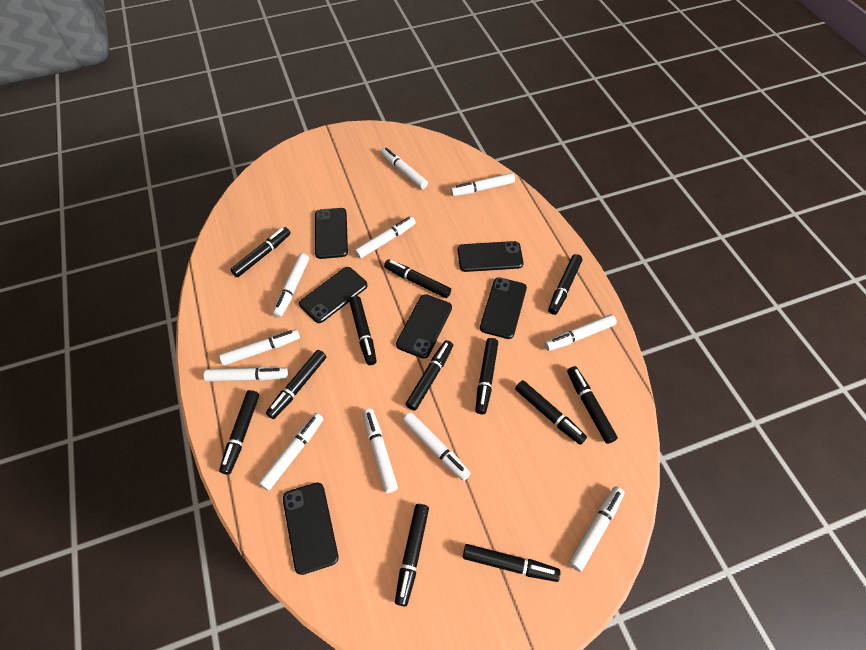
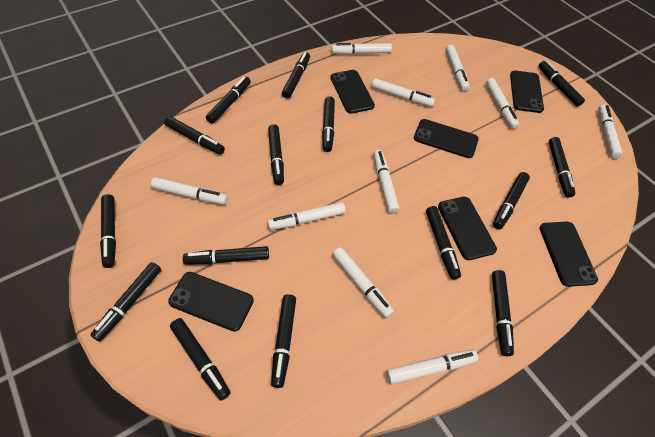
black marker: 12 -> 15
white marker: 11 -> 10

